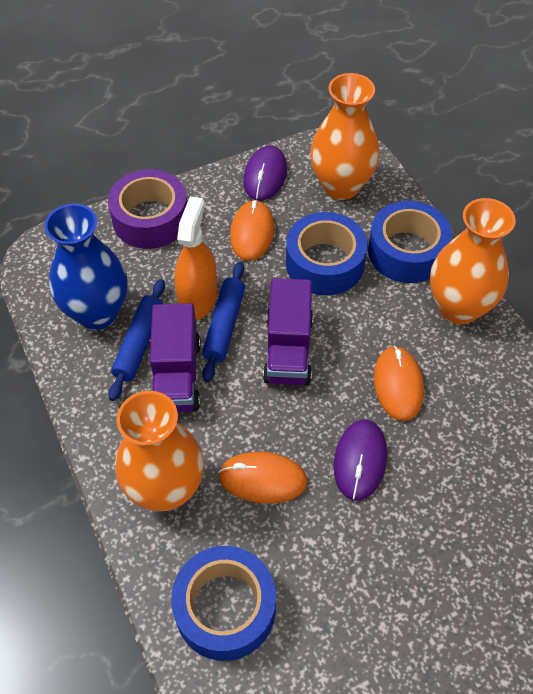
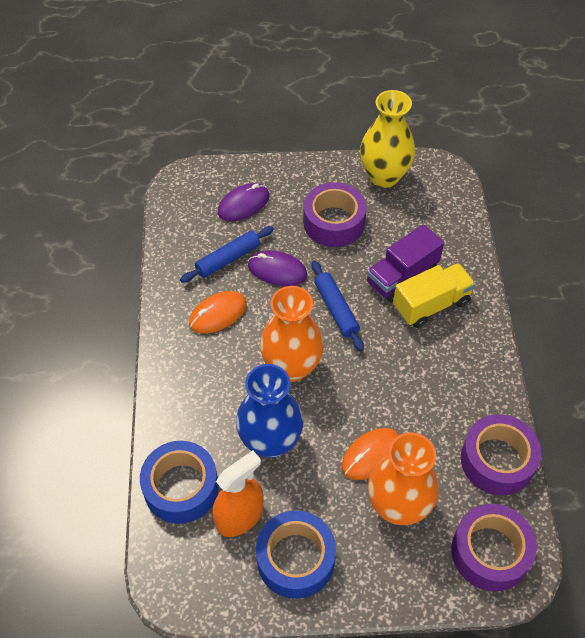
blue tape: 3 -> 2
orange mouse: 3 -> 2
orange vase: 3 -> 2
purple tape: 1 -> 3
purple truck: 2 -> 1
yellow truck: 0 -> 1
yellow vase: 0 -> 1

